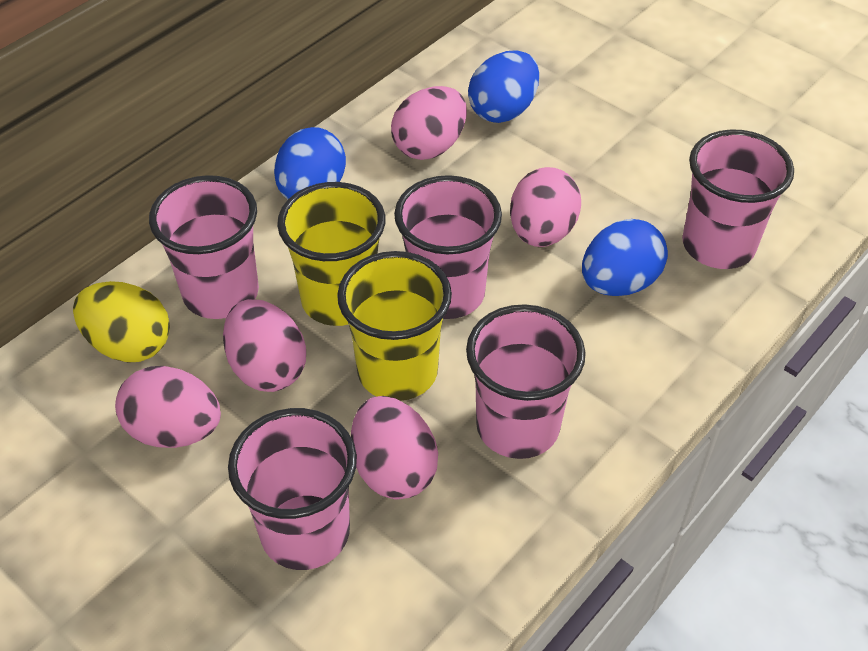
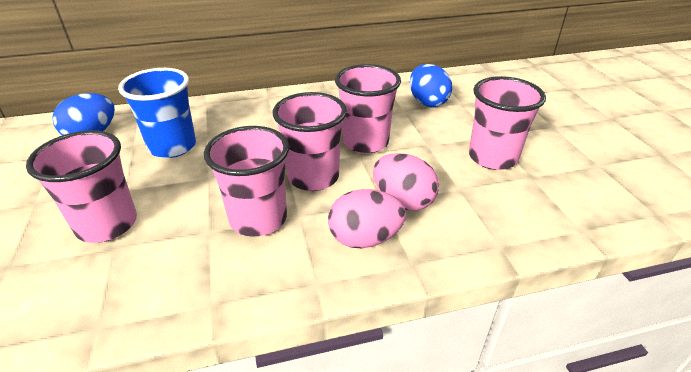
blue cup: 0 -> 1
blue egg: 3 -> 2
pink egg: 5 -> 2
yellow cup: 2 -> 0
yellow egg: 1 -> 0

